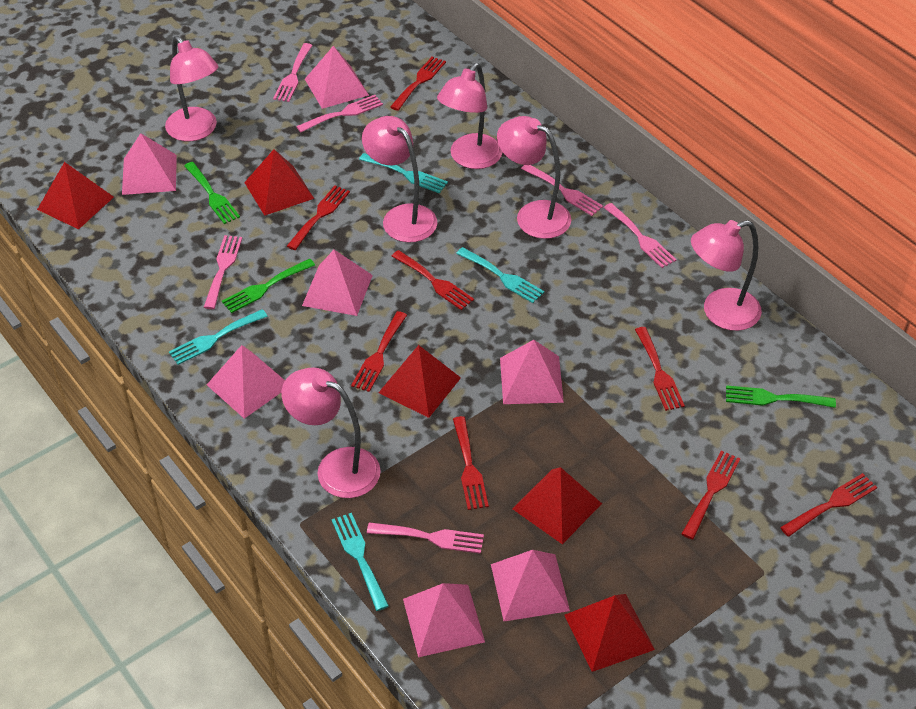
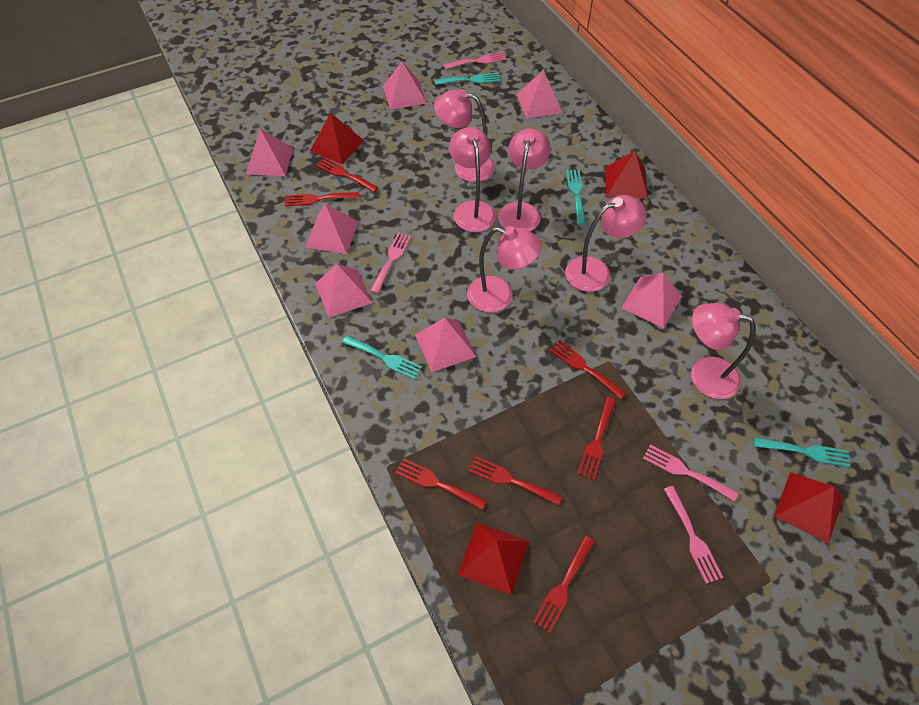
green fork: 3 -> 0
pink fork: 6 -> 4
red fork: 8 -> 7
red pyramid: 5 -> 4

